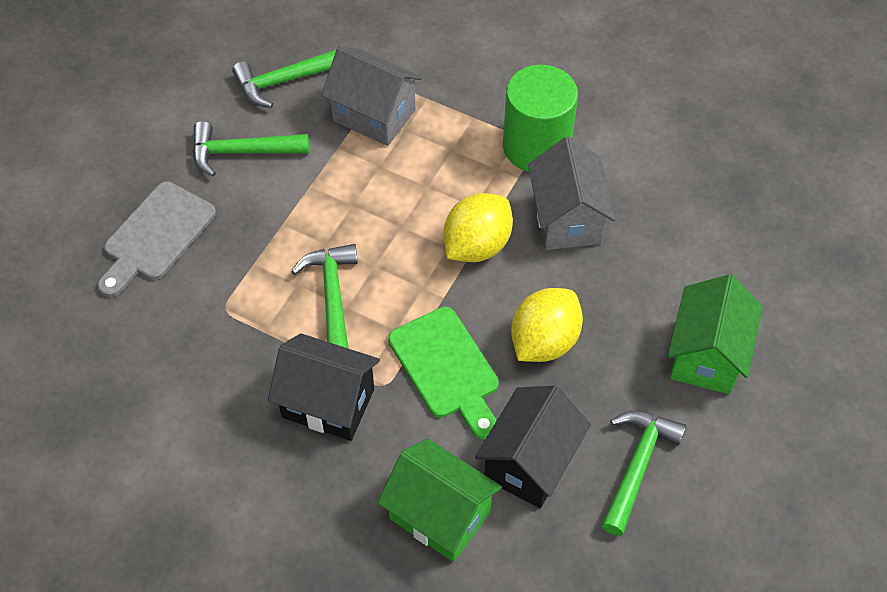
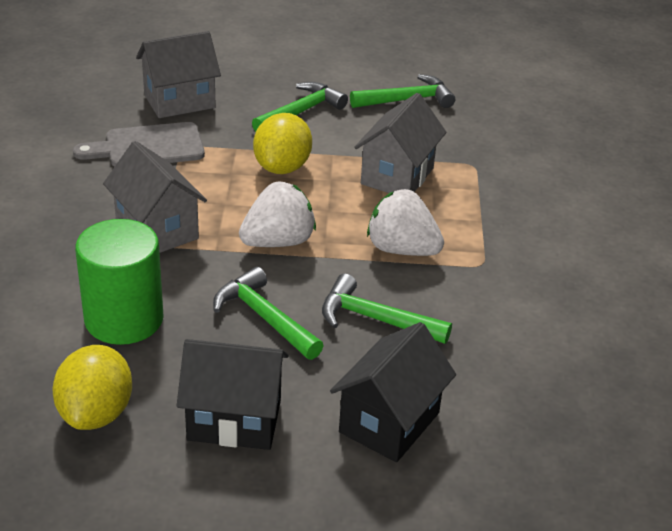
green cutting board: 1 -> 0
green house: 2 -> 0
grey house: 2 -> 3
white strawberry: 0 -> 2

